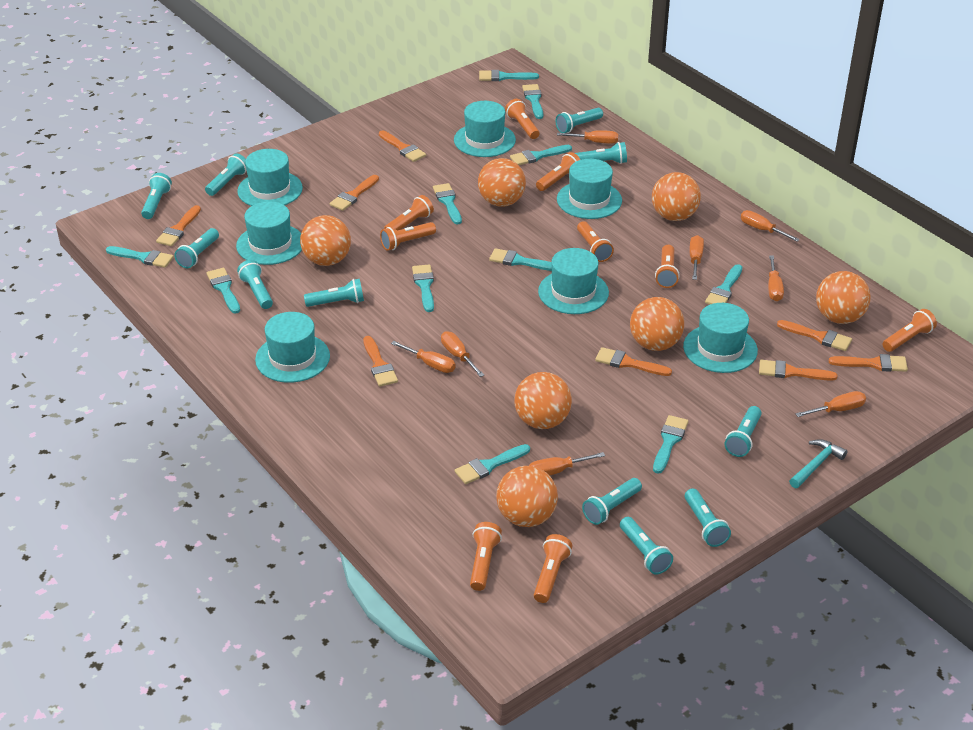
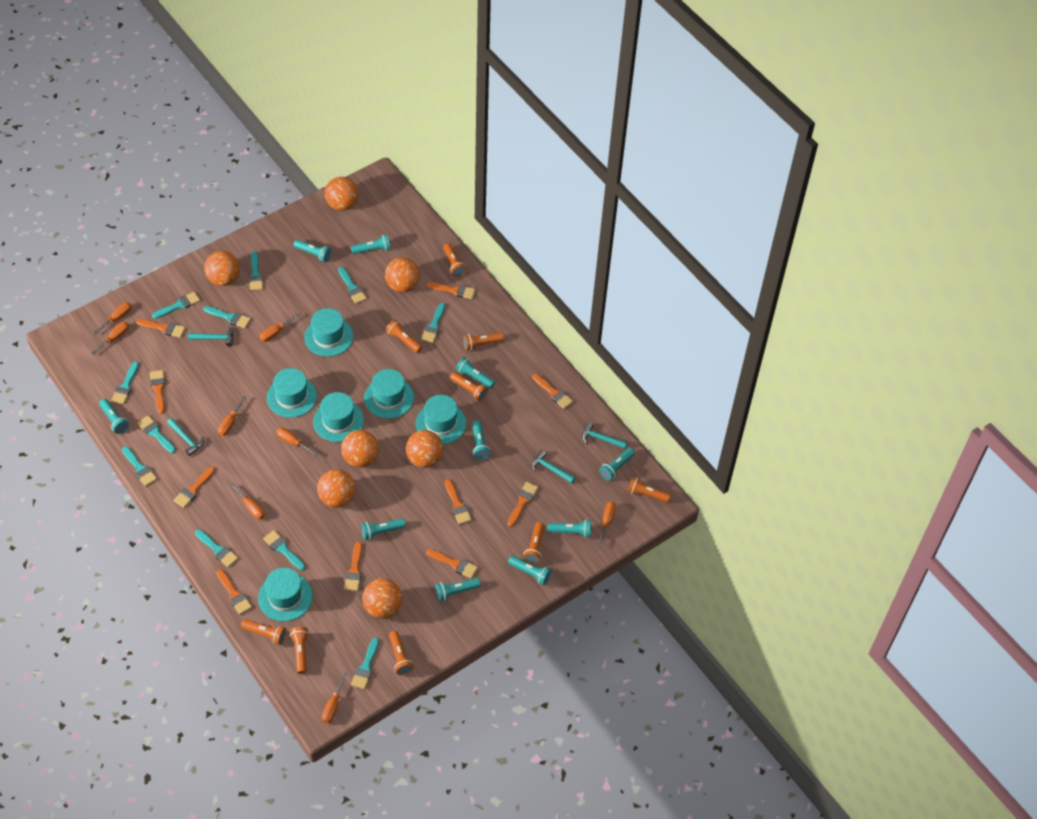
orange brush: 8 -> 10
turquoise flashlight: 11 -> 10
turquoise hammer: 1 -> 4
turquoise hat: 7 -> 6

